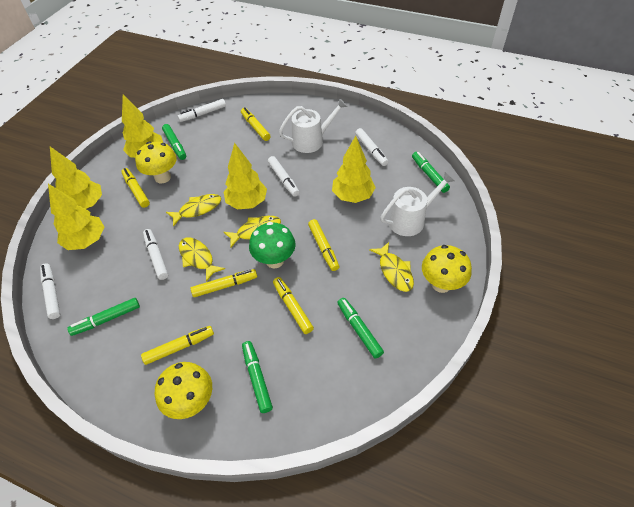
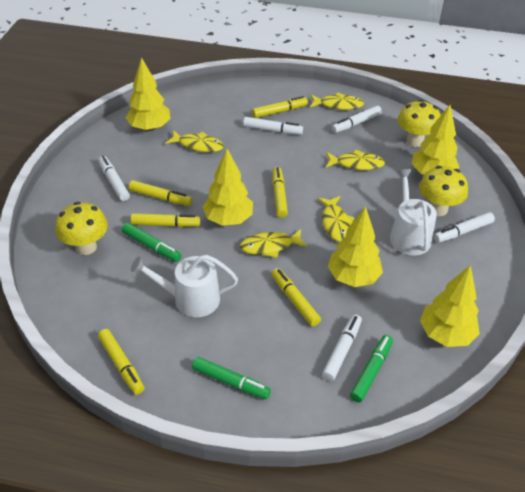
green marker: 5 -> 3
green mushroom: 1 -> 0
yellow fish: 4 -> 5

